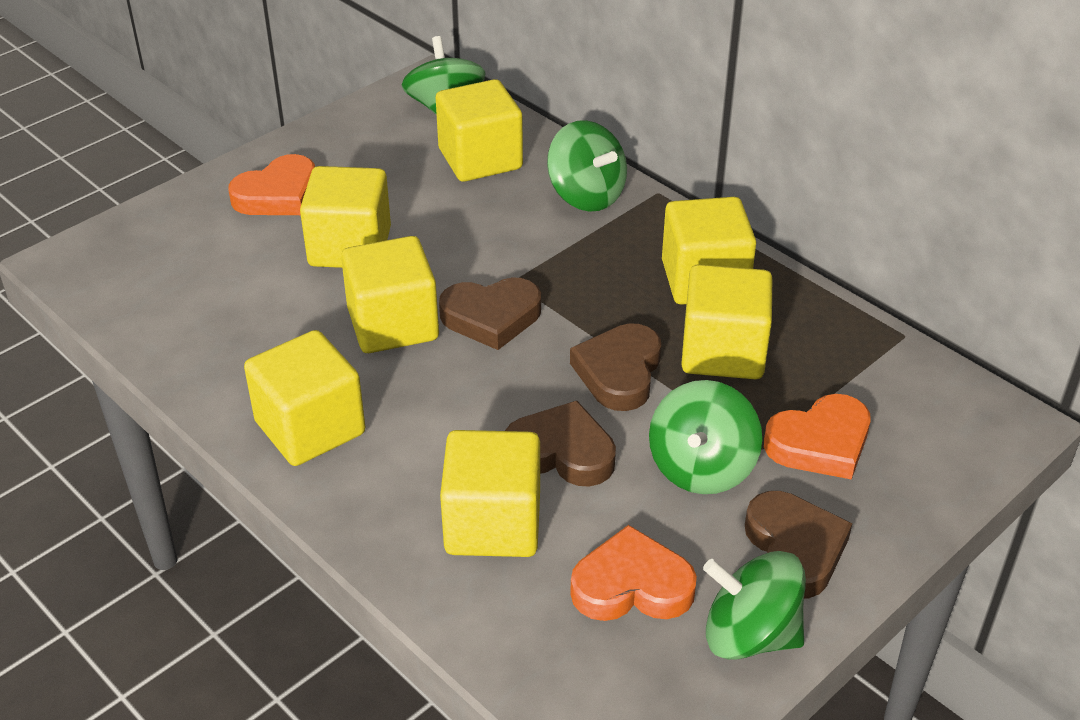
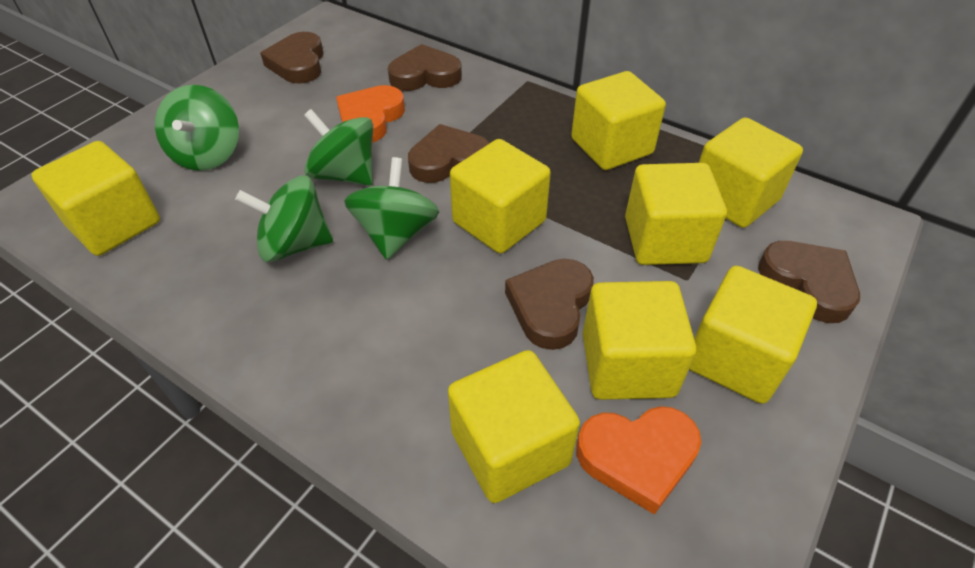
brown heart: 4 -> 5
orange heart: 3 -> 2
yellow cube: 7 -> 8

